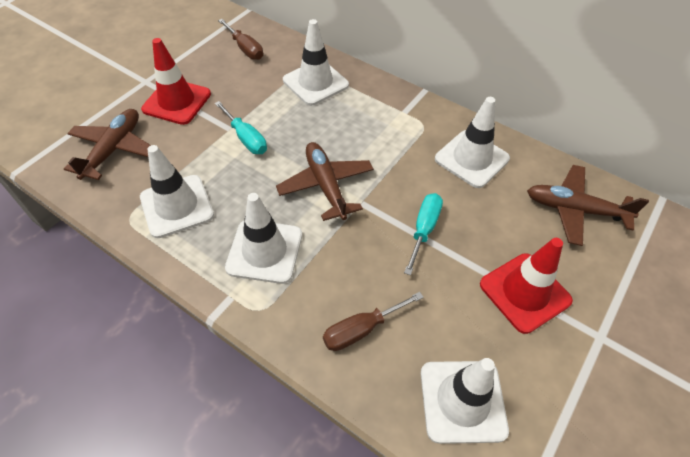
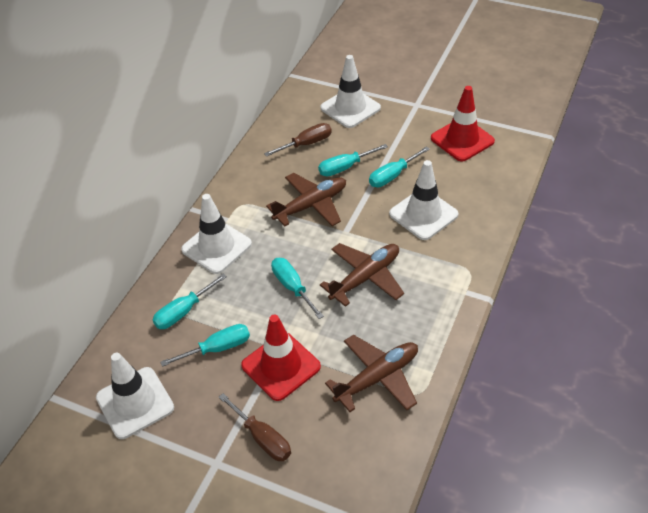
turquoise screwdriver: 2 -> 5
white traffic cone: 5 -> 4

